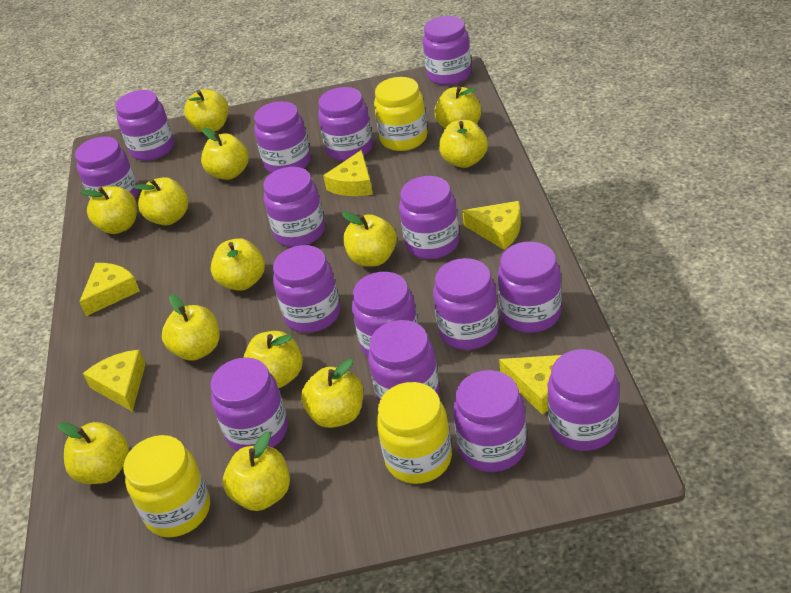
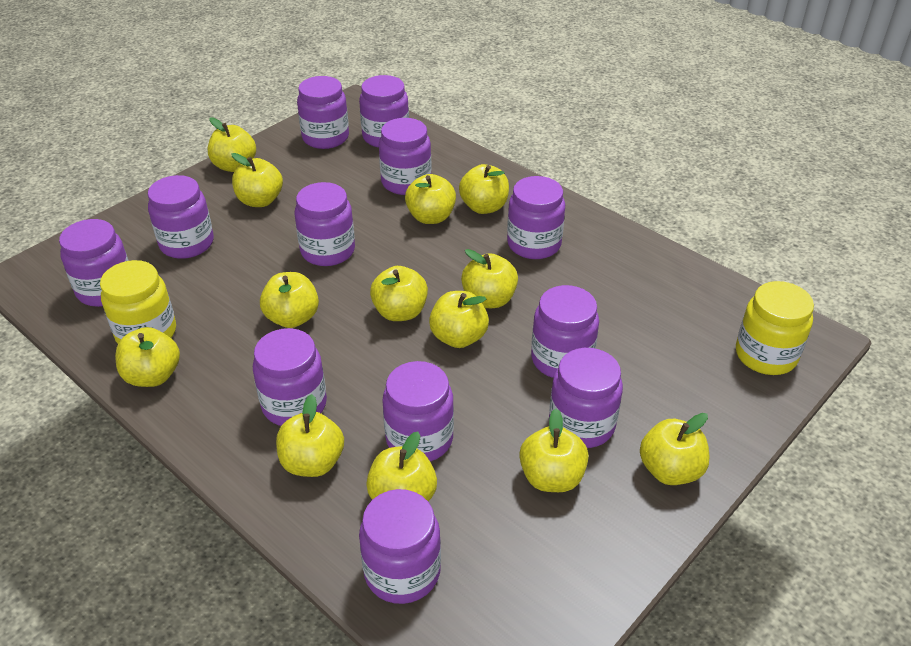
purple jar: 15 -> 12
yellow cheese: 5 -> 0
yellow jar: 3 -> 2

